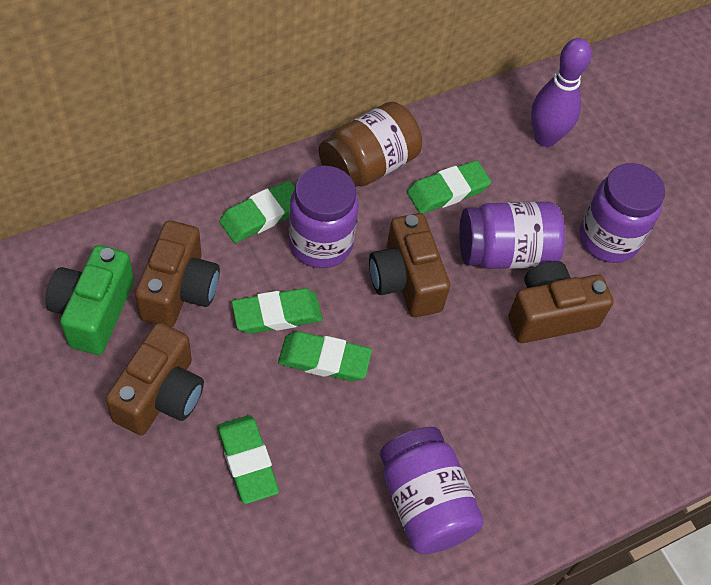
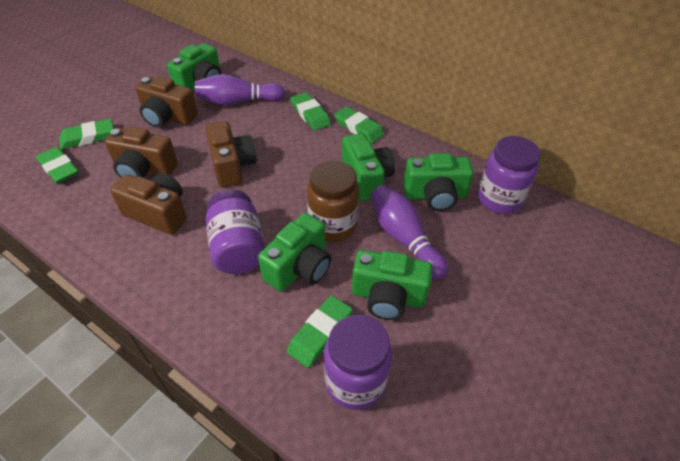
green camera: 1 -> 5
purple bowling pin: 1 -> 2
purple jar: 4 -> 3

